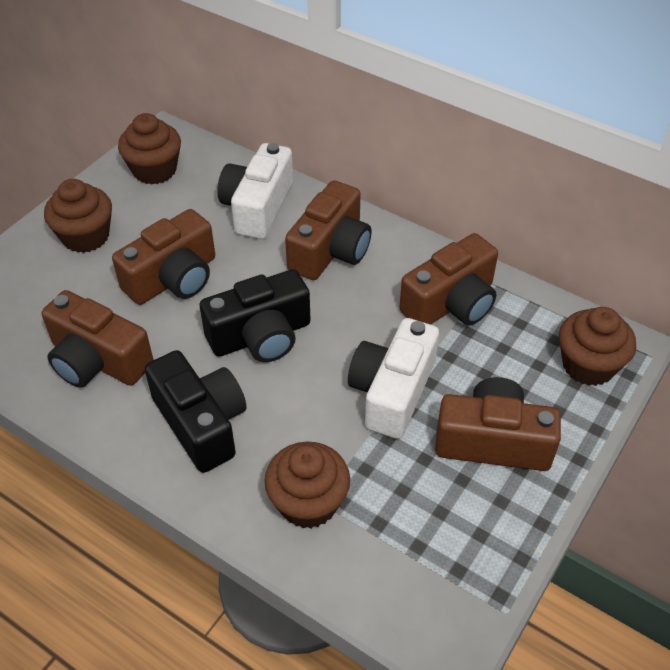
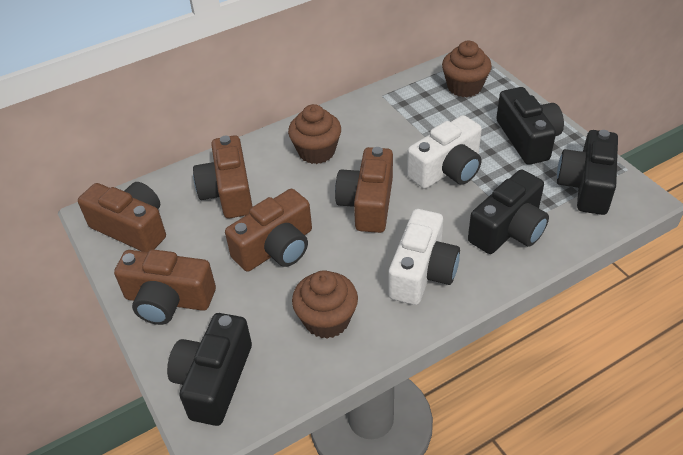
black camera: 2 -> 4
brown cupcake: 4 -> 3

